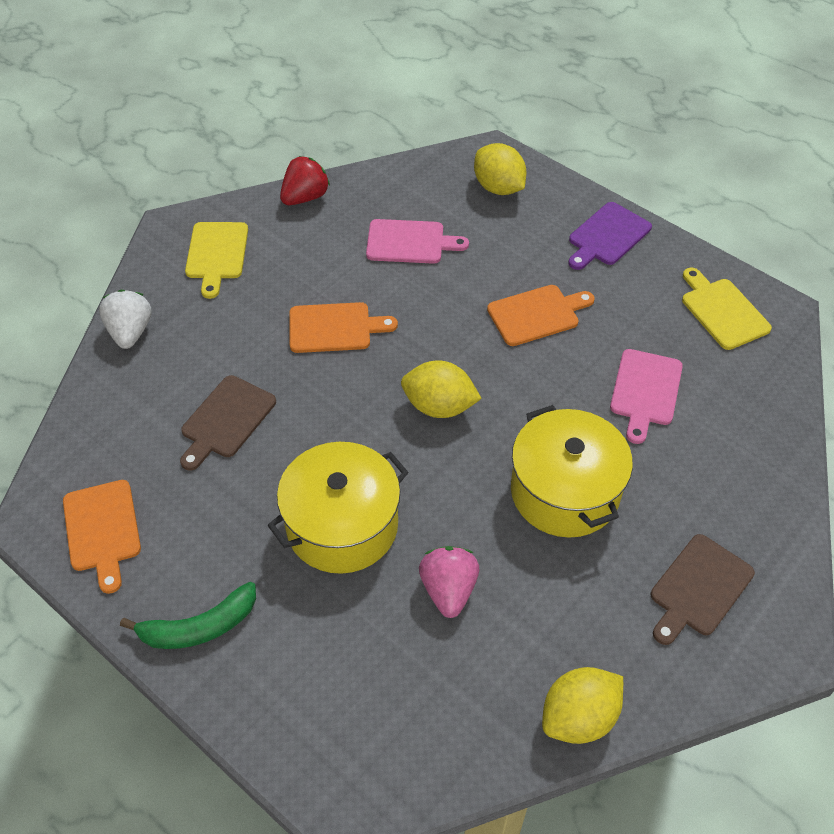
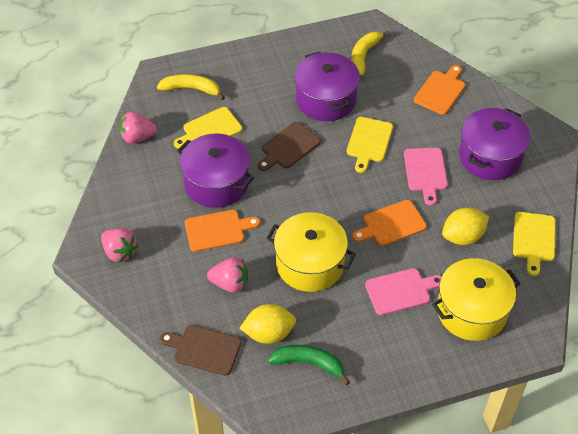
pink strawberry: 1 -> 3
purple cutting board: 1 -> 0
purple pot: 0 -> 3
red strawberry: 1 -> 0
white strawberry: 1 -> 0
yellow banana: 0 -> 2
yellow cutting board: 2 -> 3
yellow lemon: 3 -> 2

